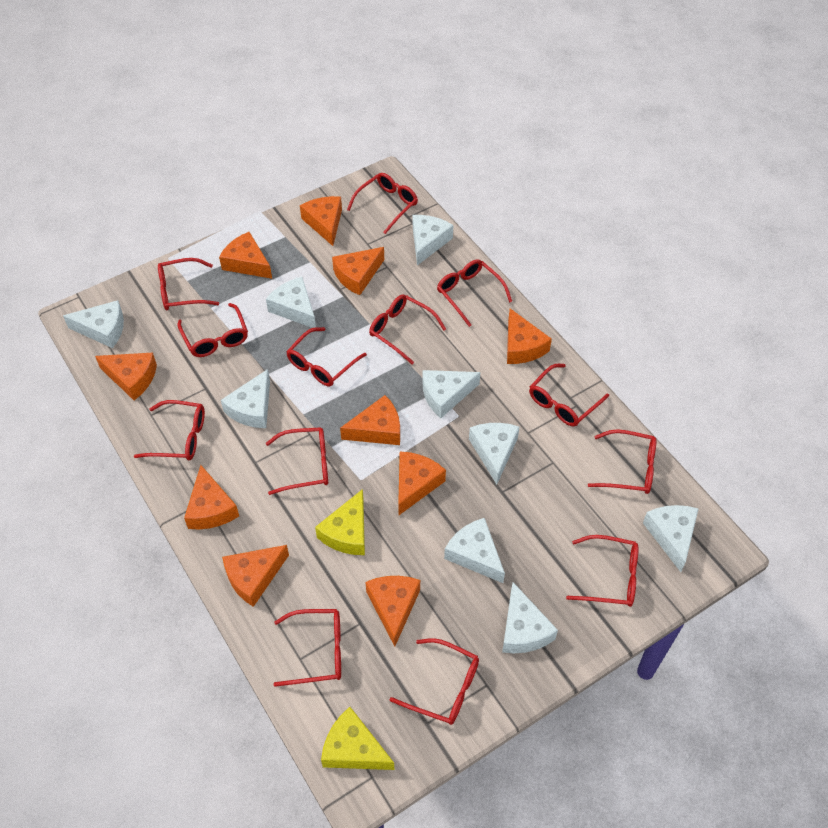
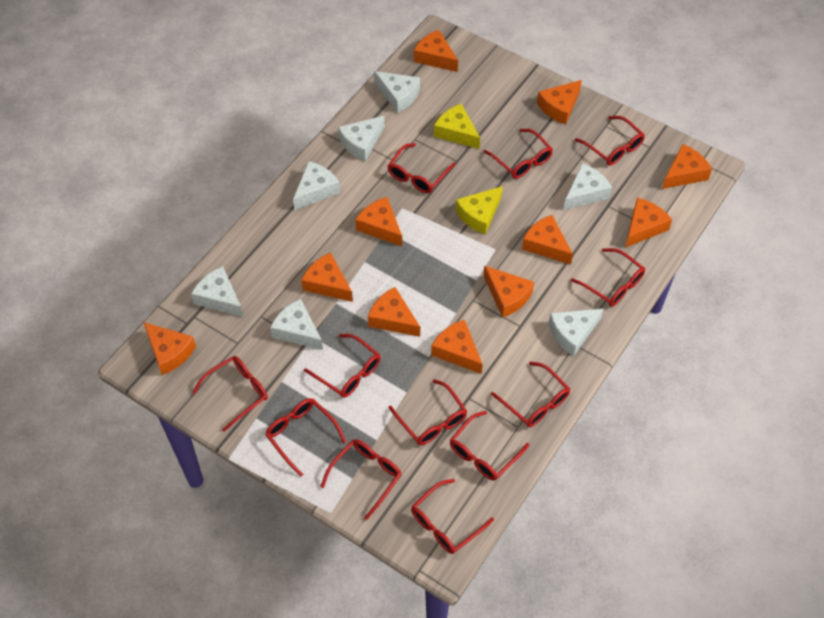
orange cheese: 10 -> 11
red glasses: 13 -> 12
white cheese: 9 -> 7

